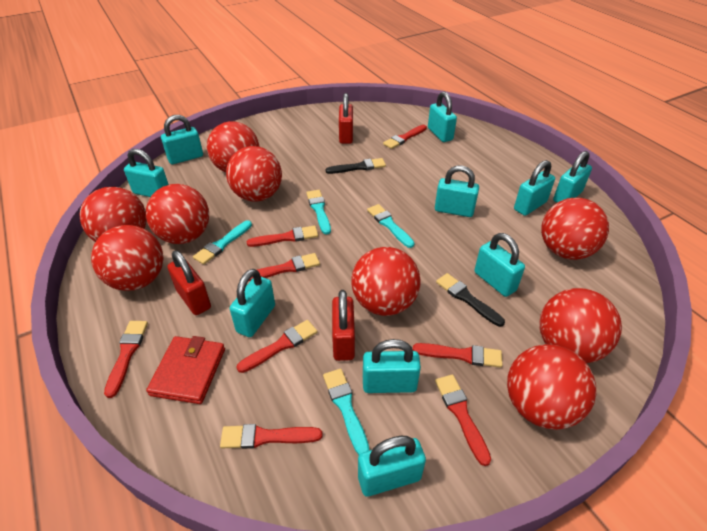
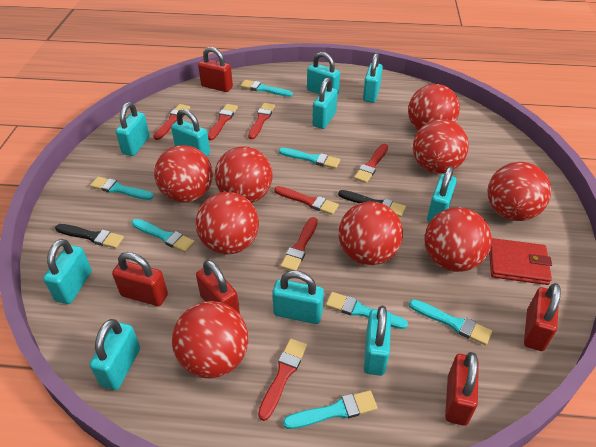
red brush: 8 -> 7
red padlock: 3 -> 5
turquoise brush: 4 -> 7

